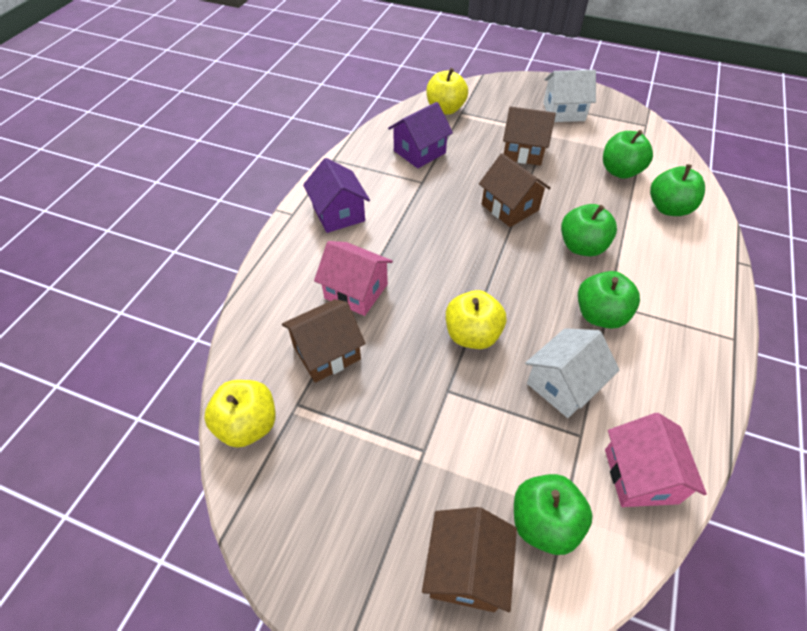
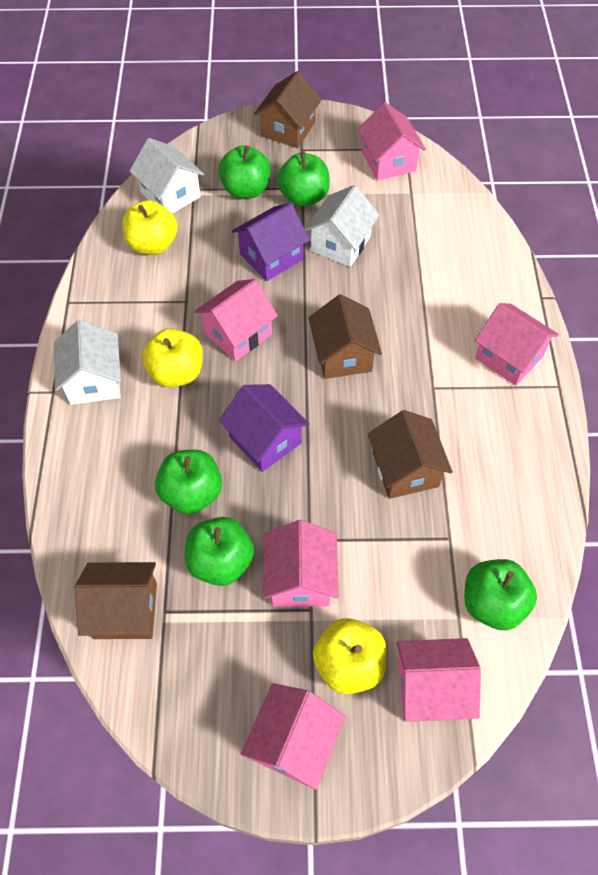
pink house: 2 -> 6
white house: 2 -> 3

